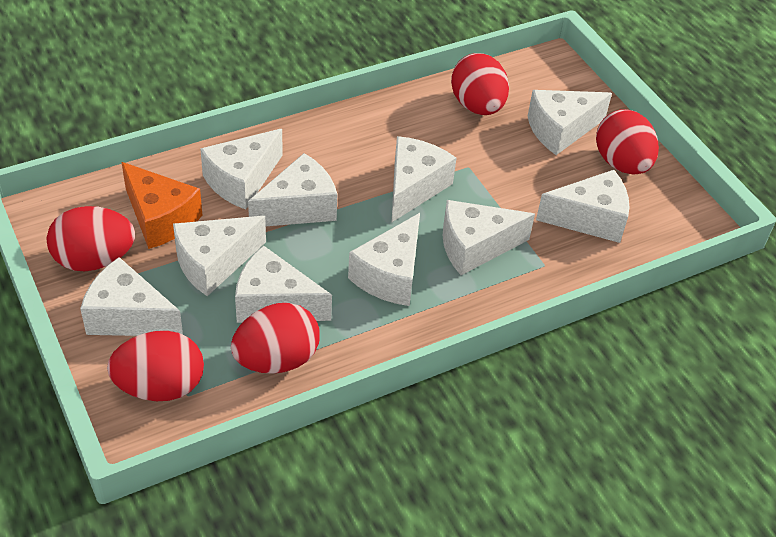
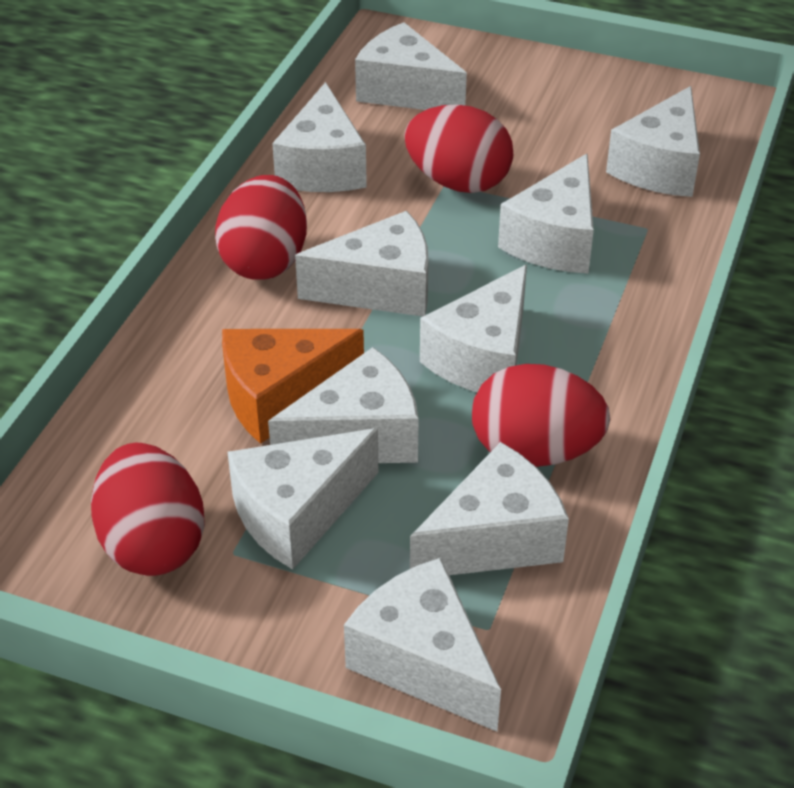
red egg: 5 -> 4

